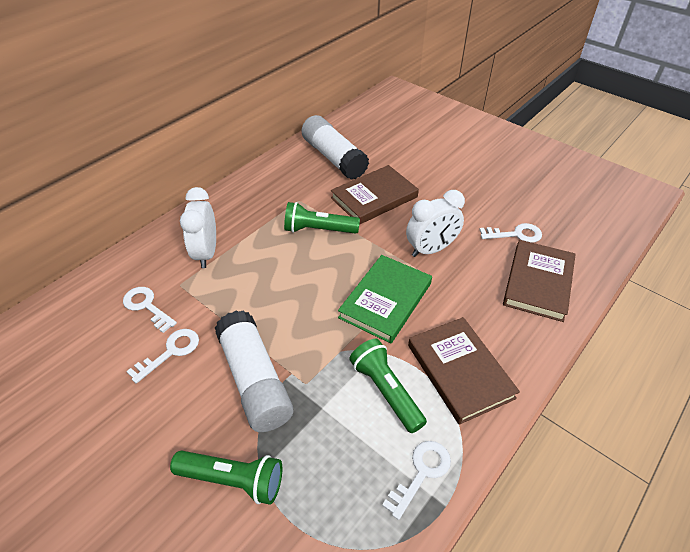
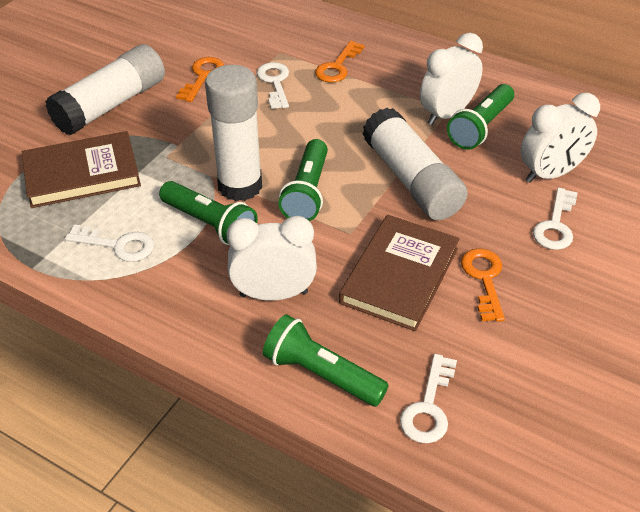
brown book: 3 -> 2
green book: 1 -> 0
green flashlight: 3 -> 4
orange key: 0 -> 3
white clock: 2 -> 3
white glue stick: 2 -> 3

